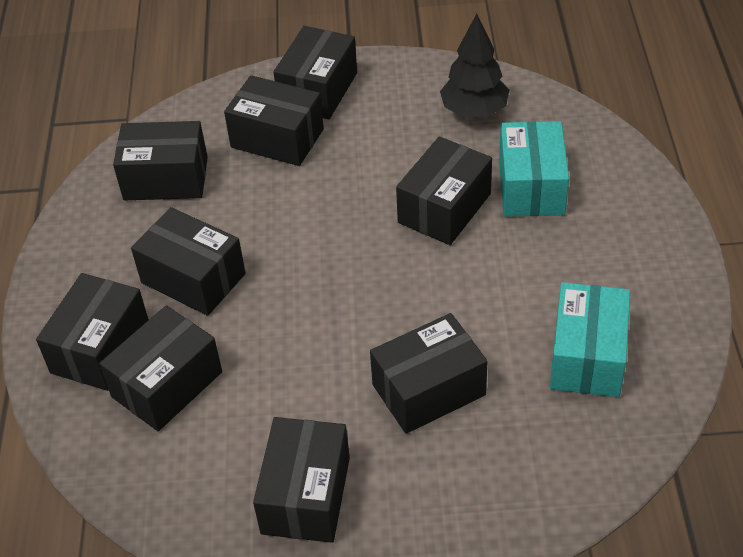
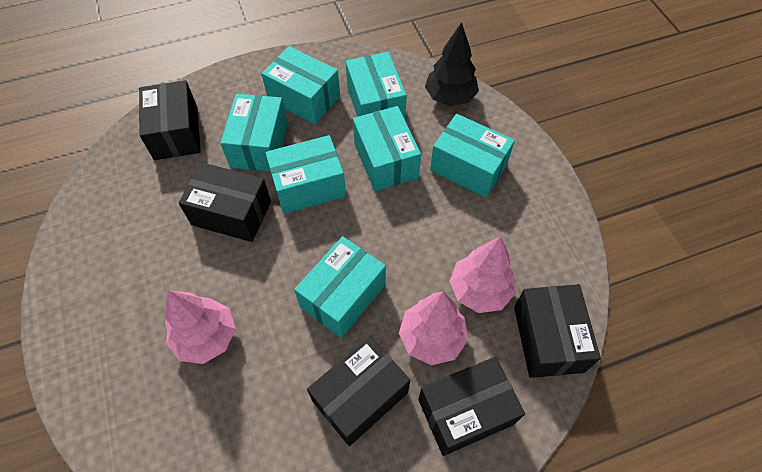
black box: 9 -> 5
pink tree: 0 -> 3
turquoise box: 2 -> 7

